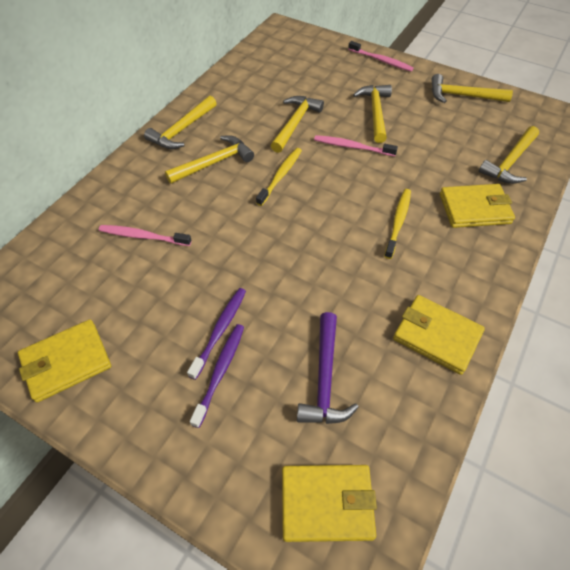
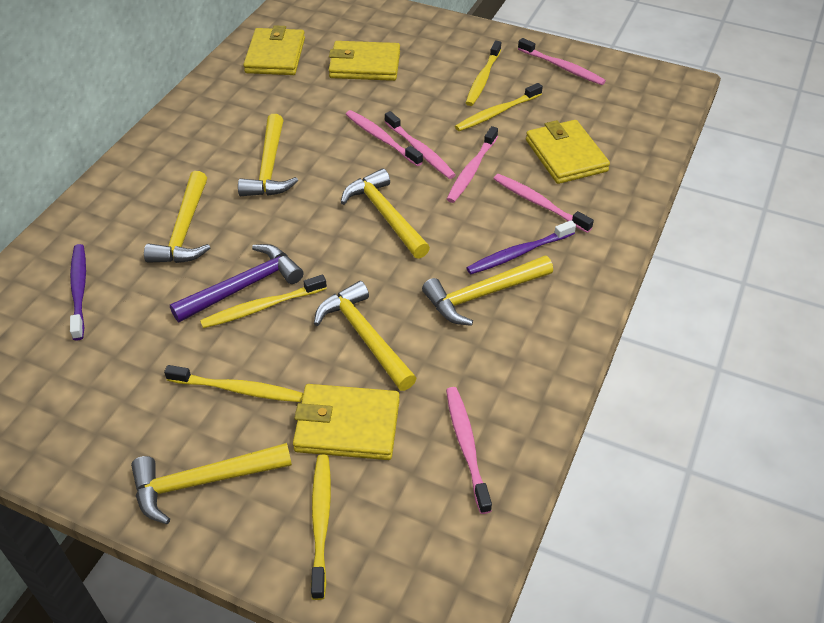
pink toothbrush: 3 -> 6
yellow toothbrush: 2 -> 5

